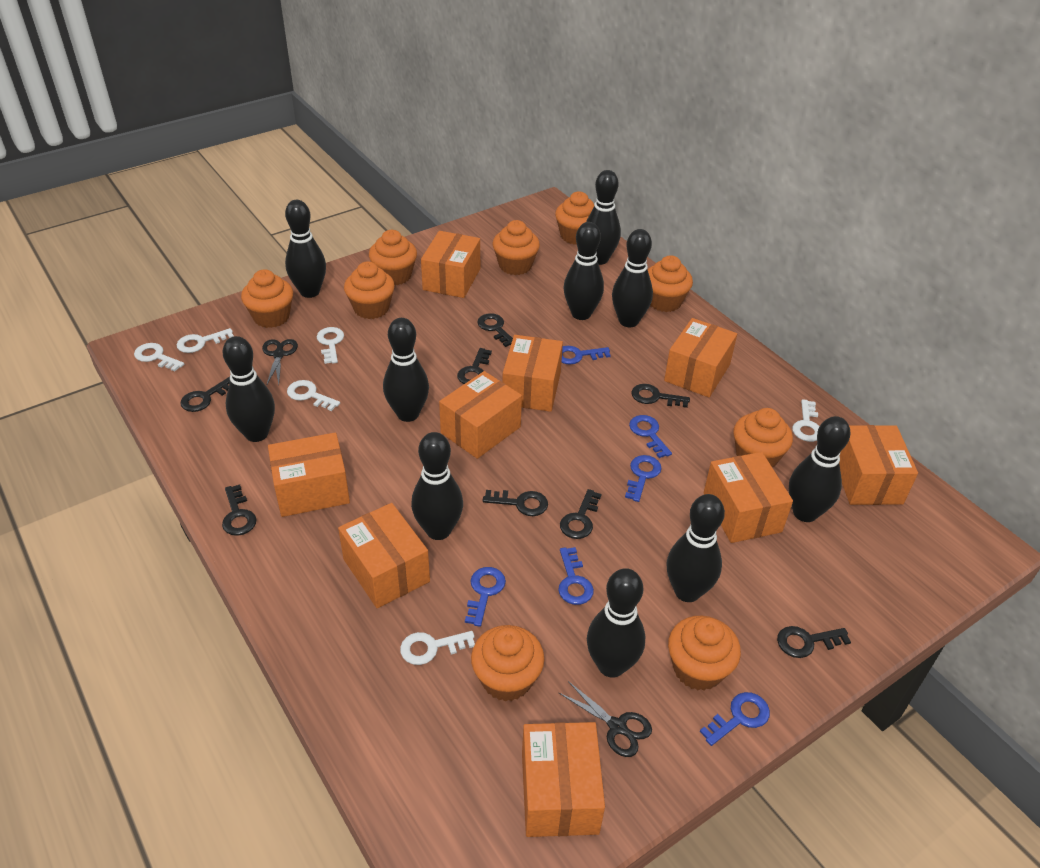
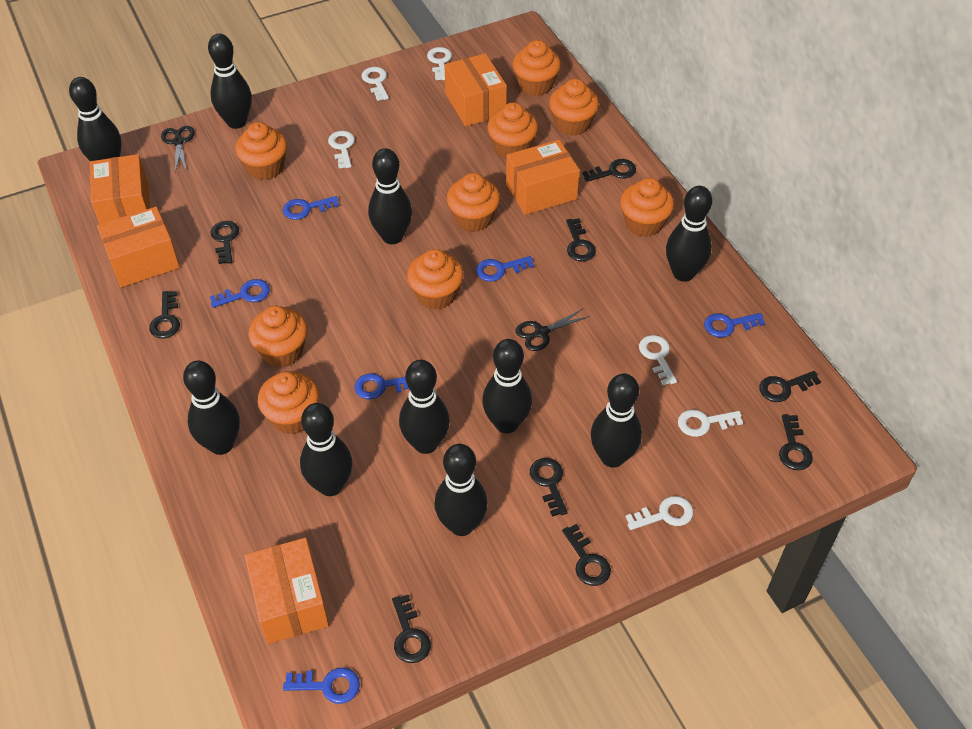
black key: 8 -> 9
orange box: 9 -> 5

